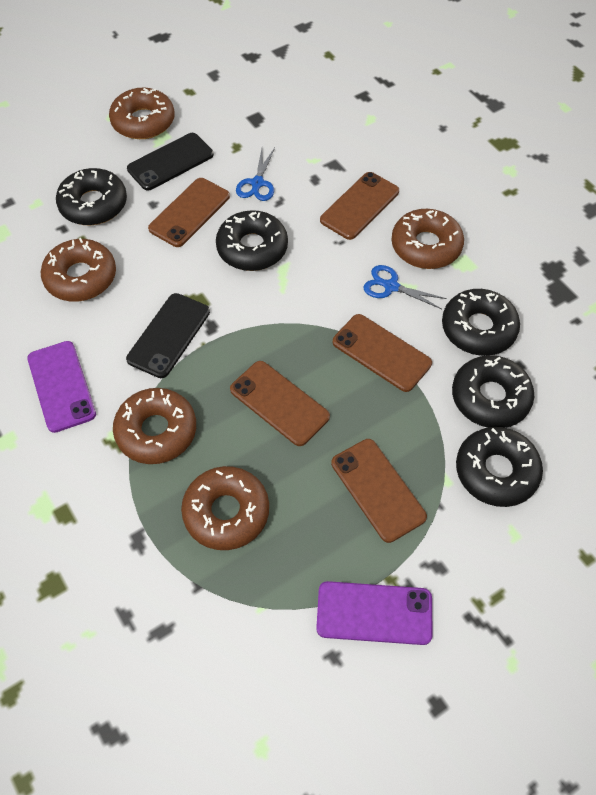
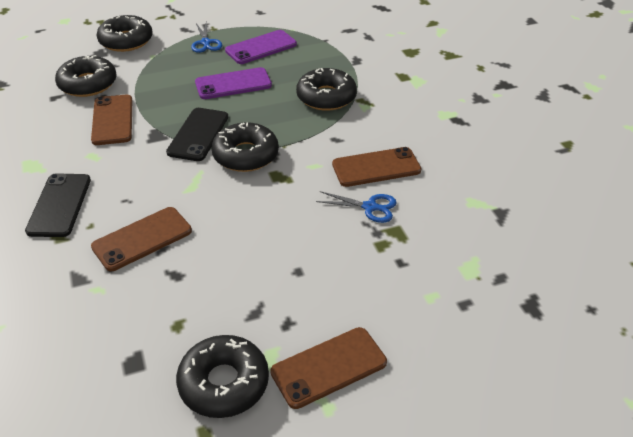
brown donut: 5 -> 0
brown phone: 5 -> 4

